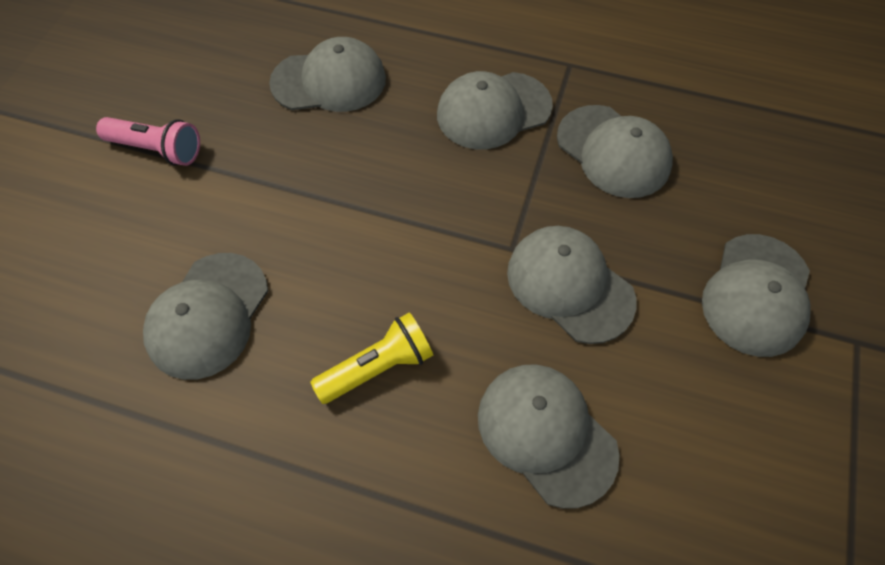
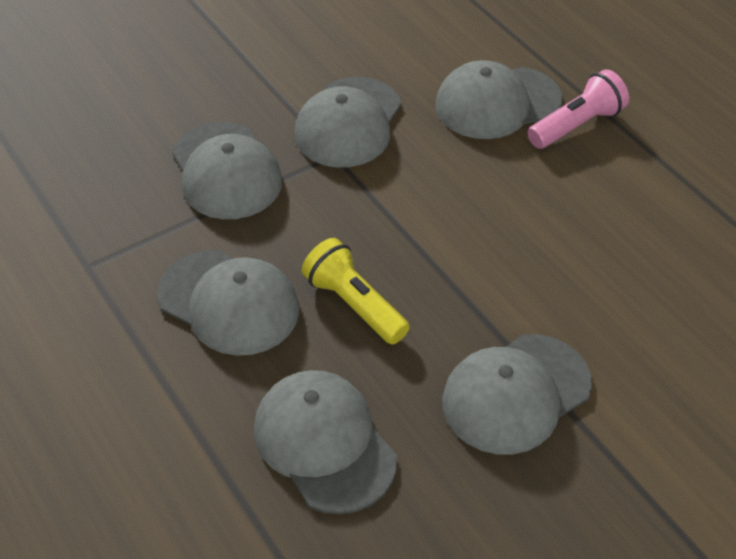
grey cap: 7 -> 6

